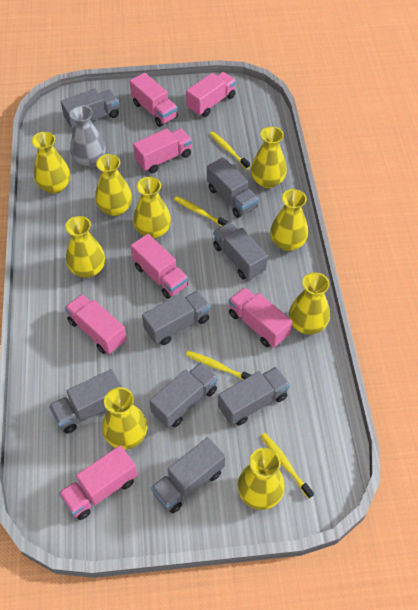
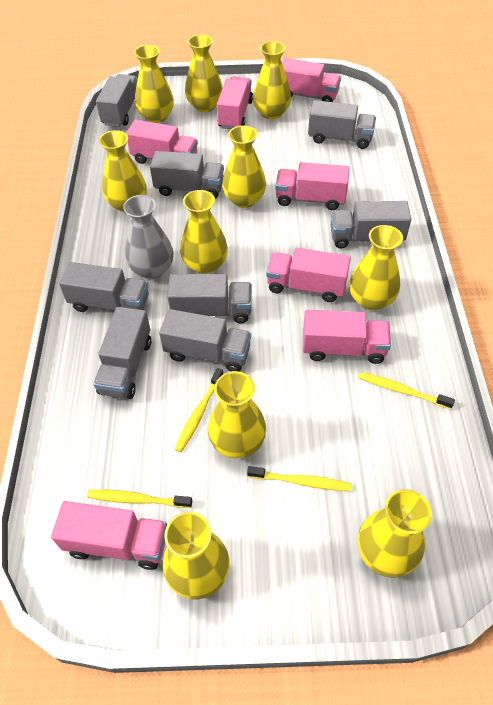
yellow vase: 9 -> 10

